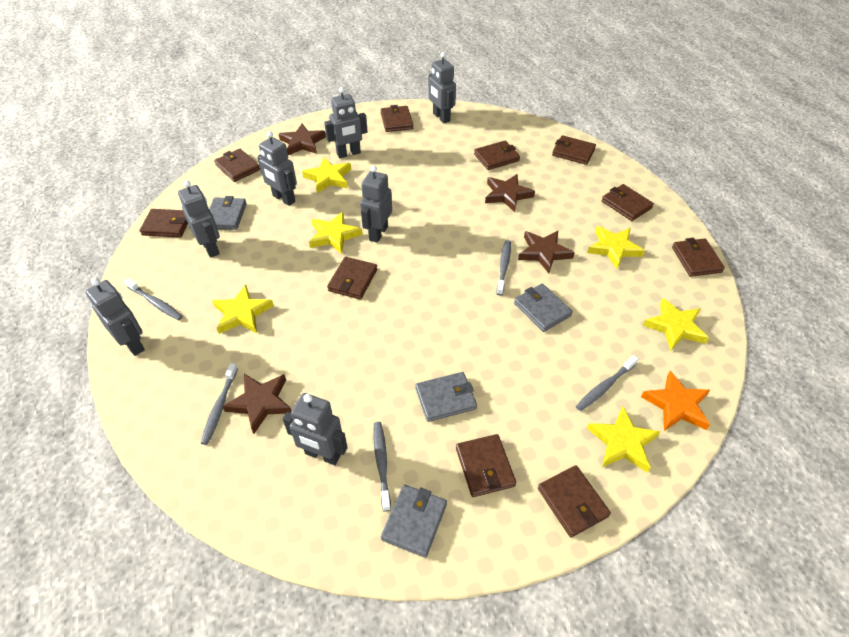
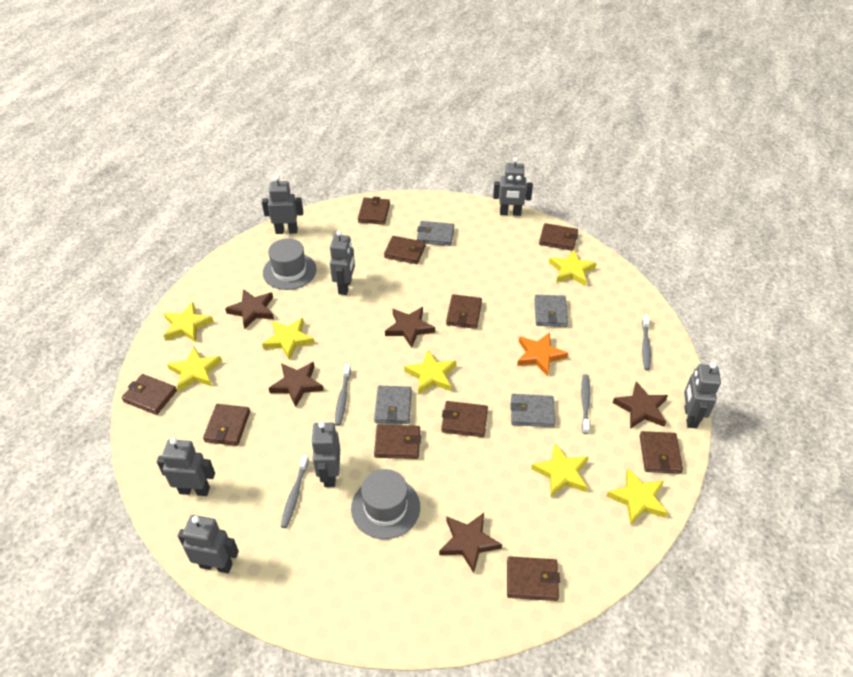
brown star: 4 -> 5
grey hat: 0 -> 2
grey toothbrush: 5 -> 4
yellow star: 6 -> 7

